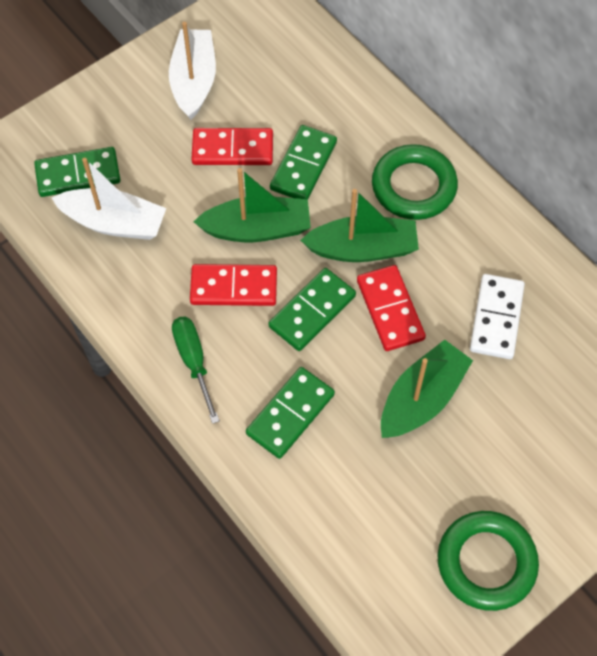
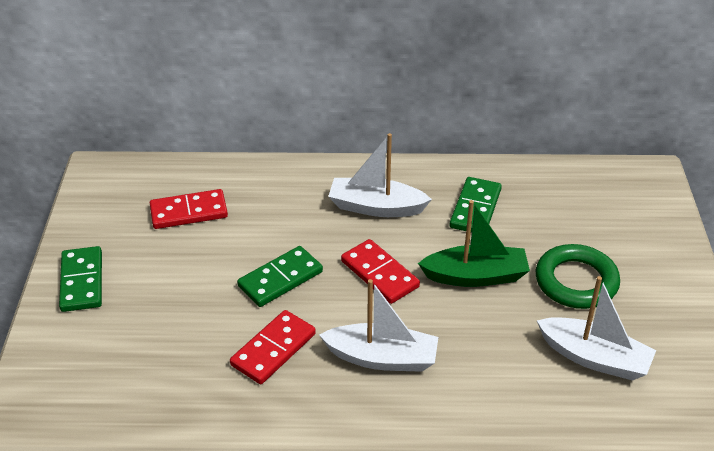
green boat: 3 -> 1
green domino: 4 -> 3
green ring: 2 -> 1
green screwdriver: 1 -> 0
white boat: 2 -> 3
white domino: 1 -> 0

